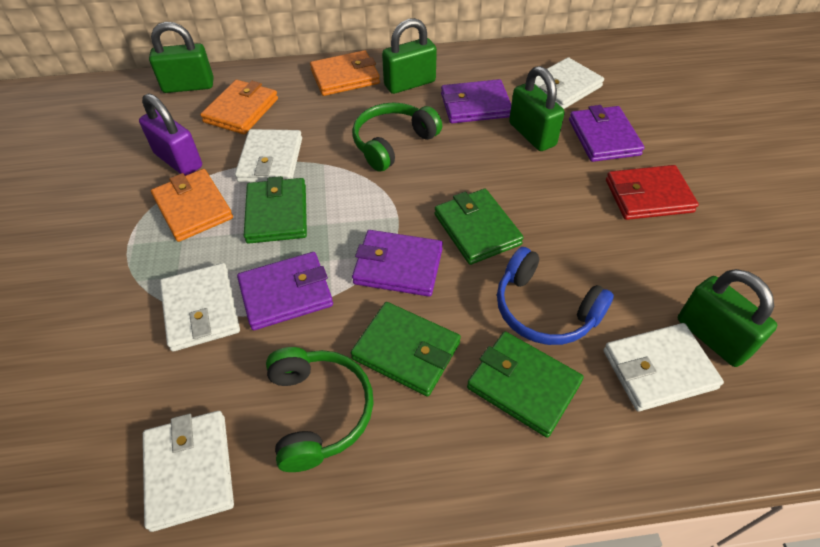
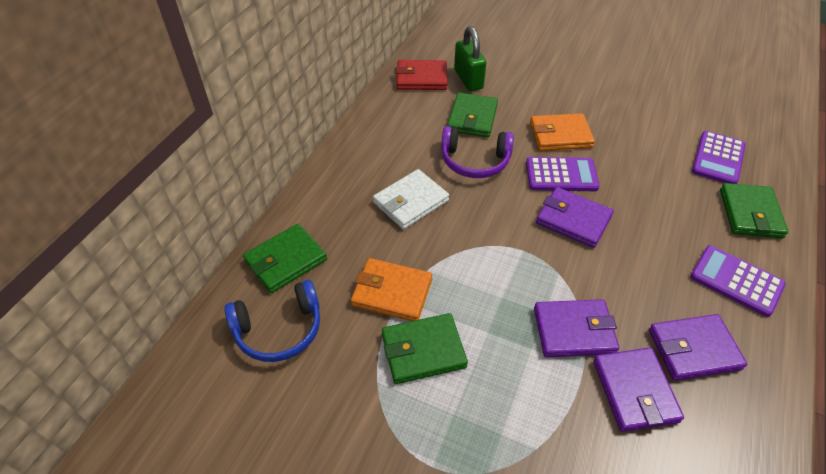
green headphones: 2 -> 0
green padlock: 4 -> 1
orange wallet: 3 -> 2
purple calculator: 0 -> 3
purple headphones: 0 -> 1
purple padlock: 1 -> 0
white wallet: 5 -> 1

